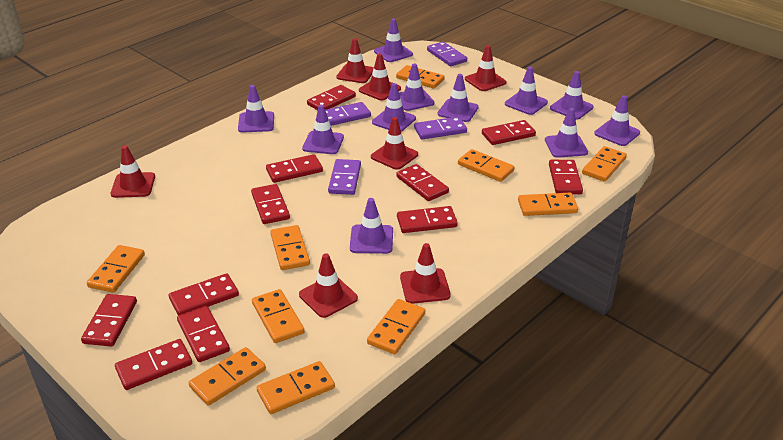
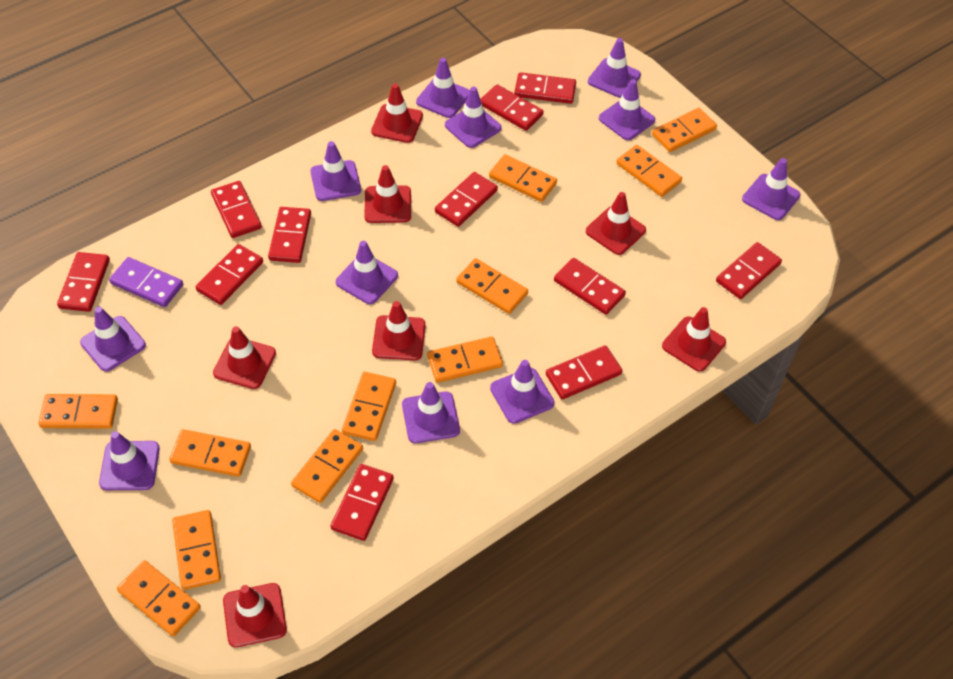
orange domino: 10 -> 11
purple domino: 4 -> 1

